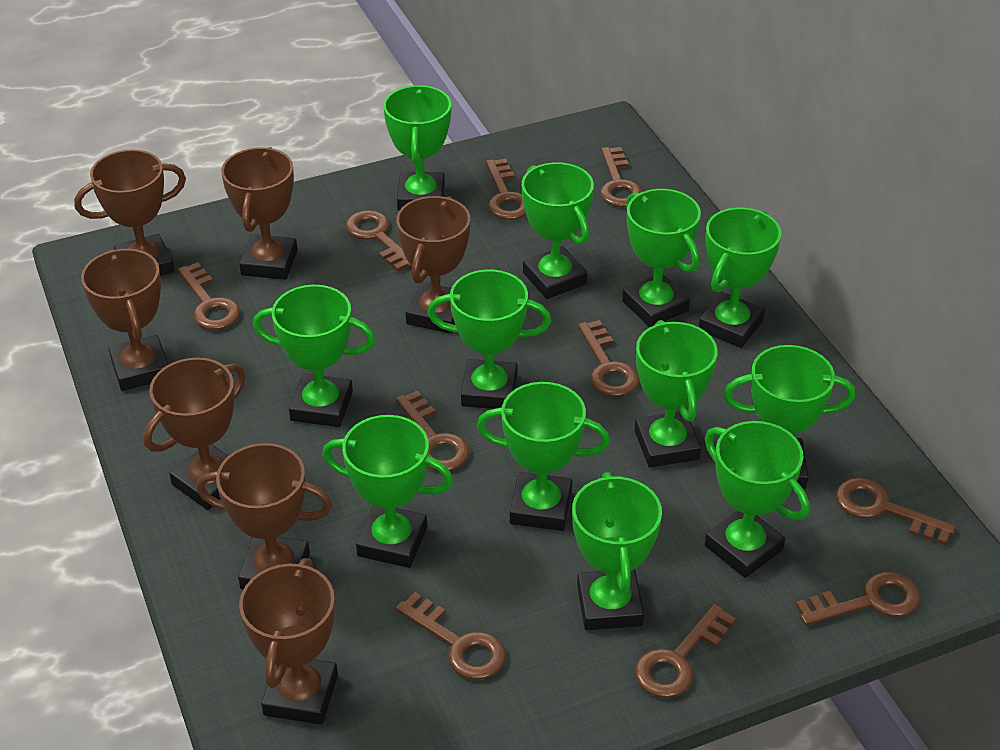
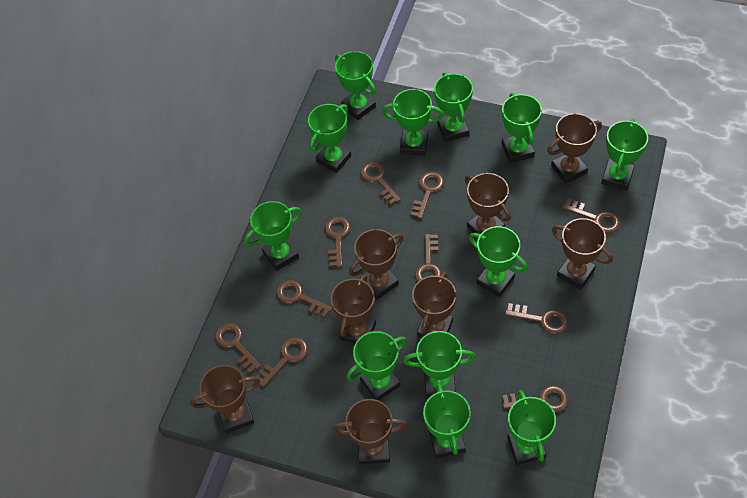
brown trophy: 7 -> 8

